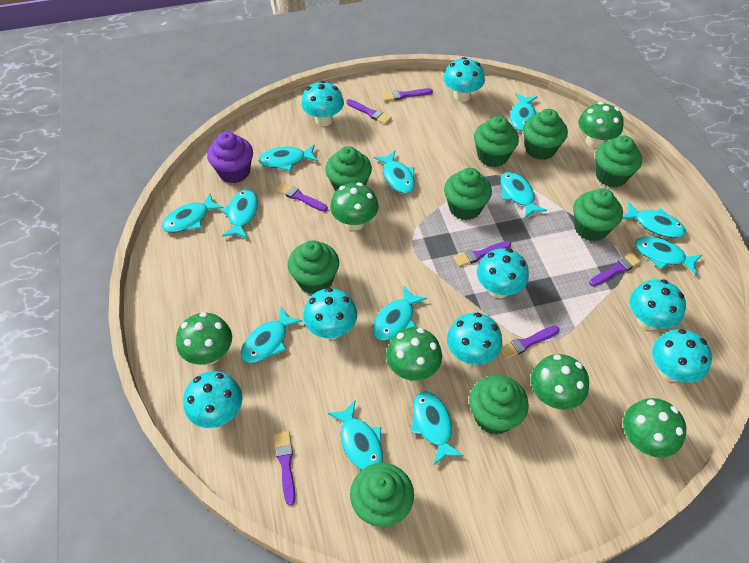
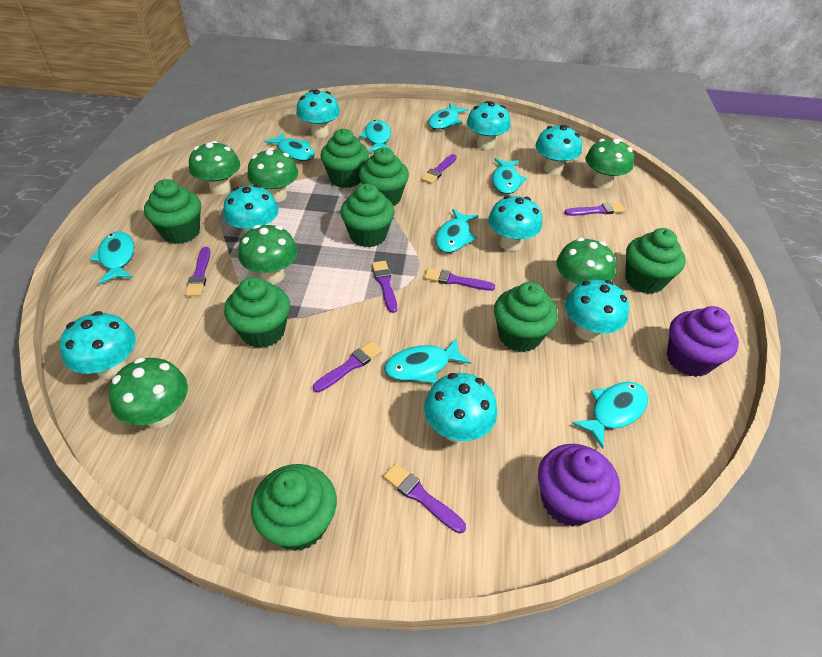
green cupcake: 9 -> 8
purple cupcake: 1 -> 2
turquoise fish: 12 -> 8

